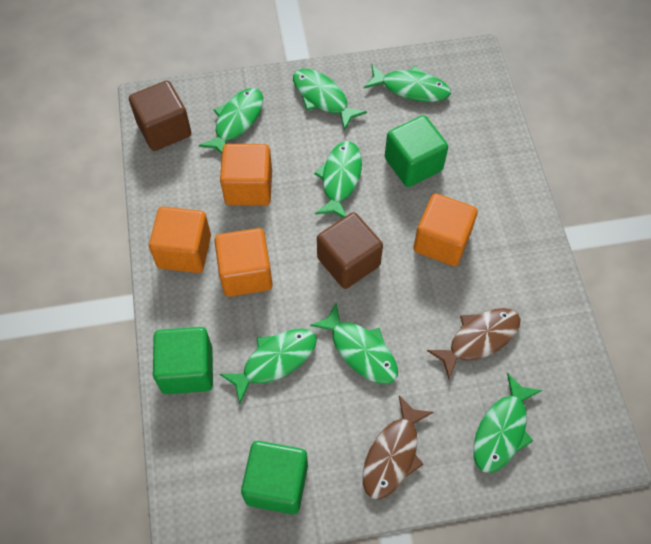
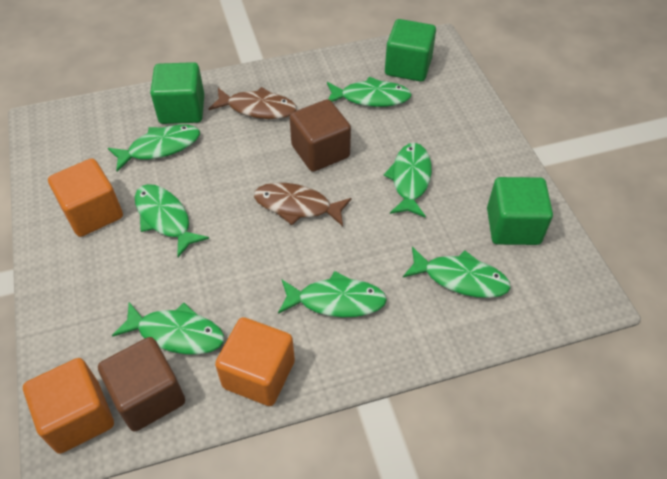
orange cube: 4 -> 3

